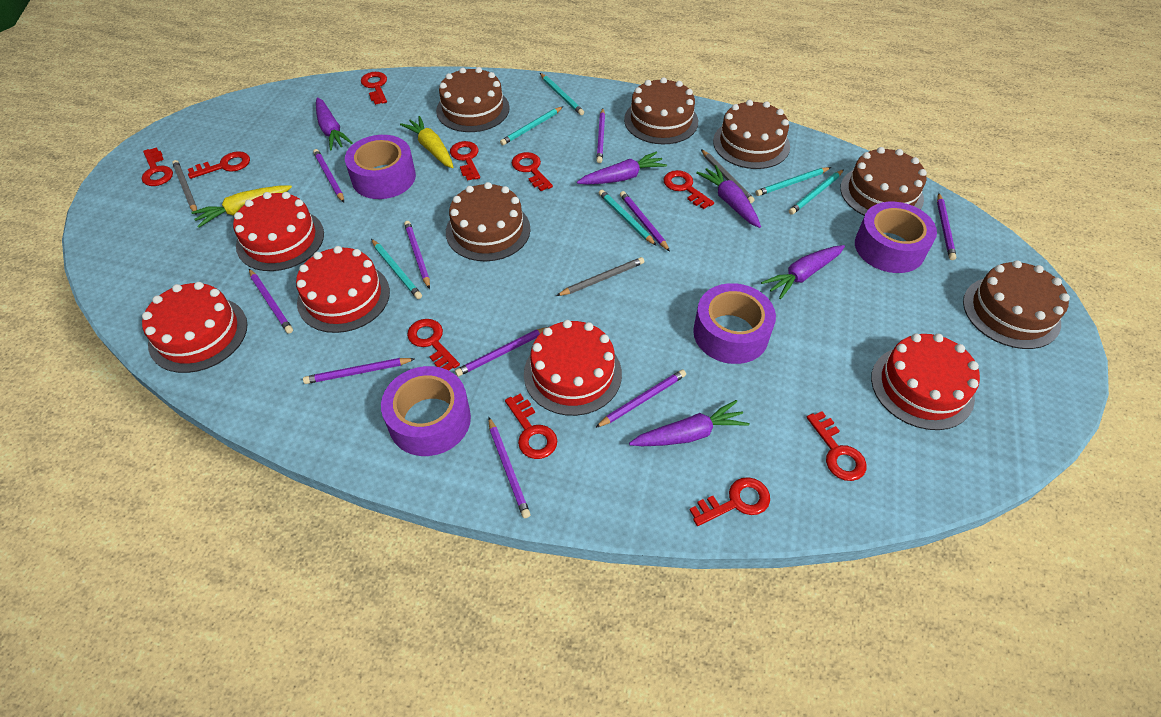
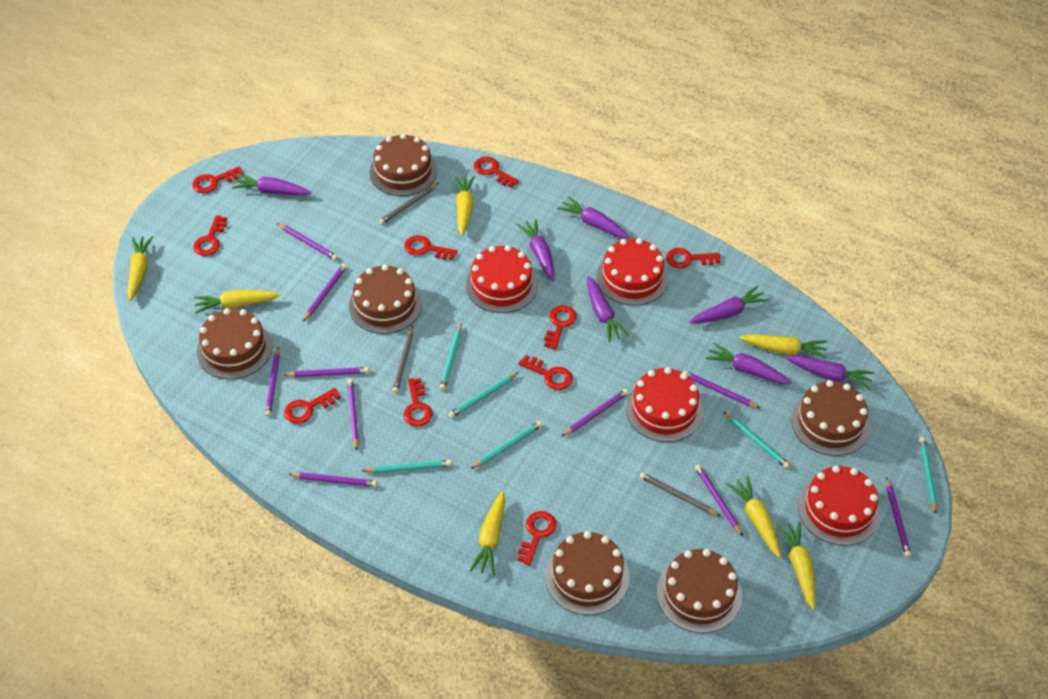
purple carrot: 5 -> 7
purple tape: 4 -> 0
red cake: 5 -> 4
yellow carrot: 2 -> 7

